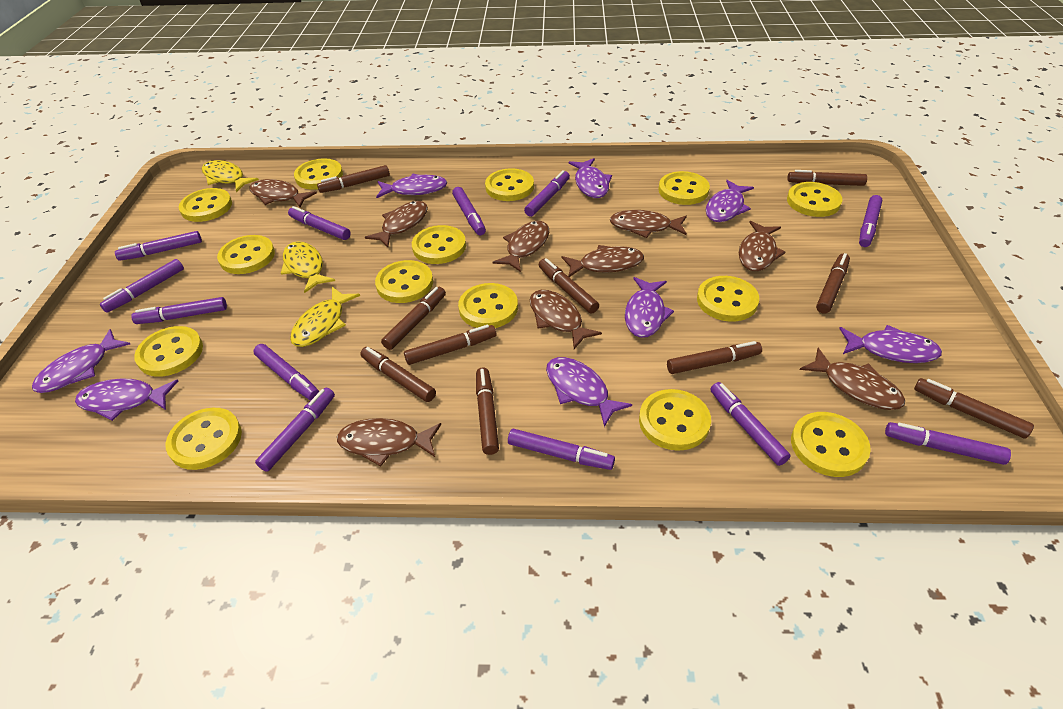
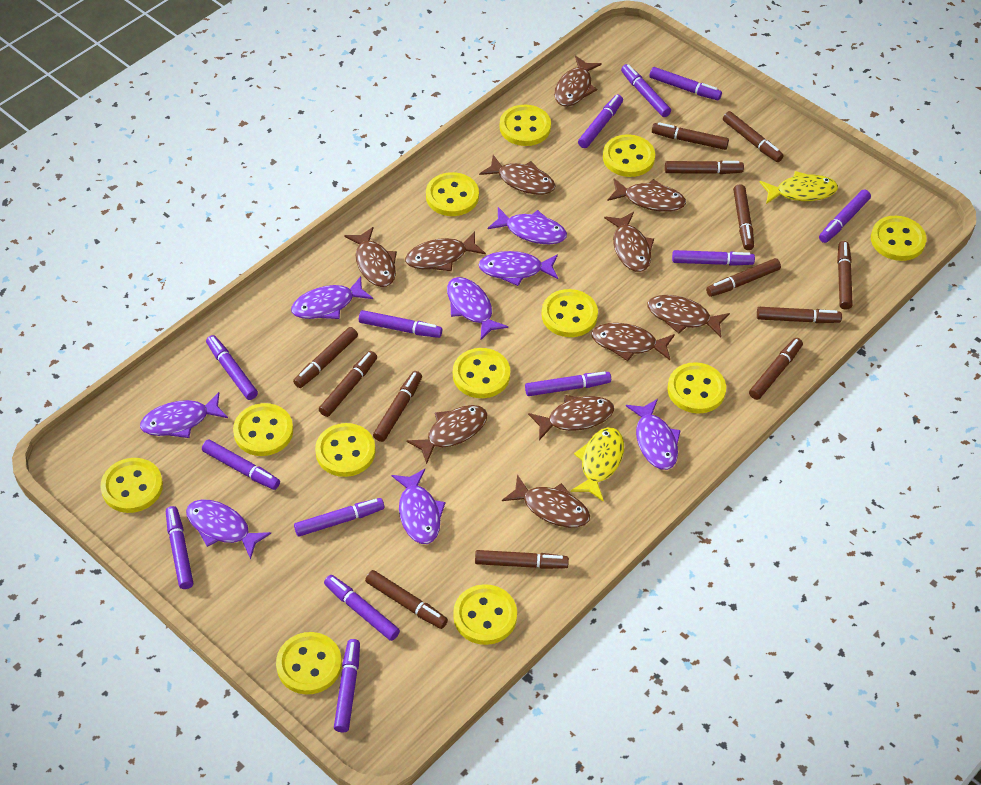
brown fish: 9 -> 11
brown marker: 10 -> 13
purple marker: 12 -> 13
yellow button: 14 -> 12
yellow fish: 3 -> 2

